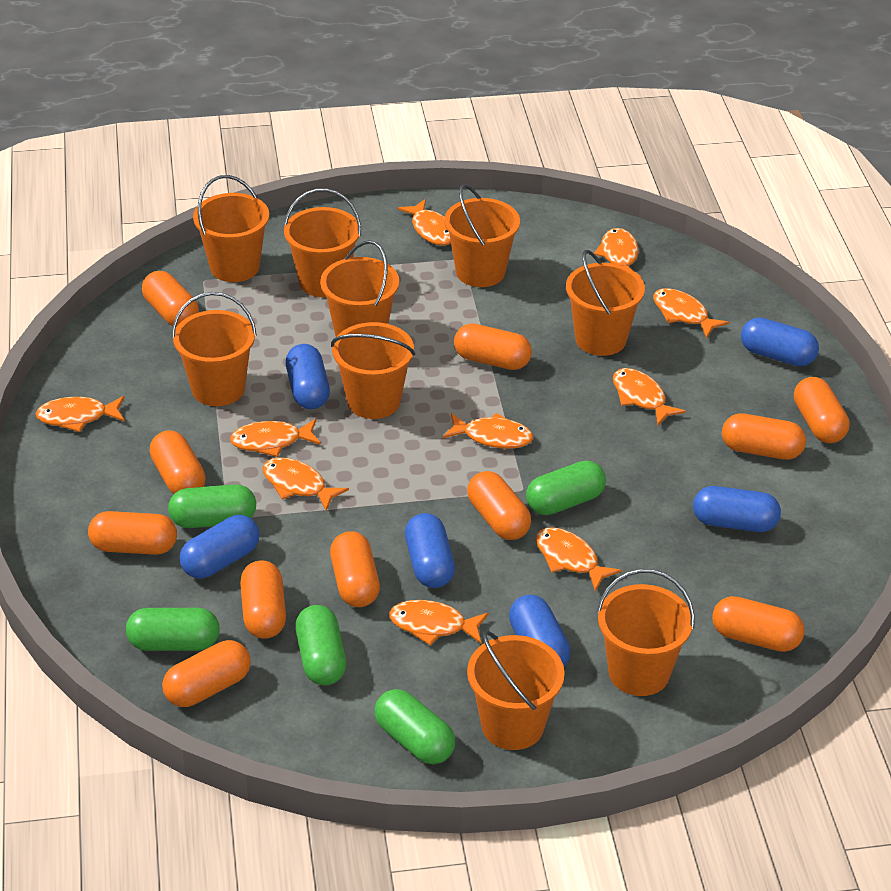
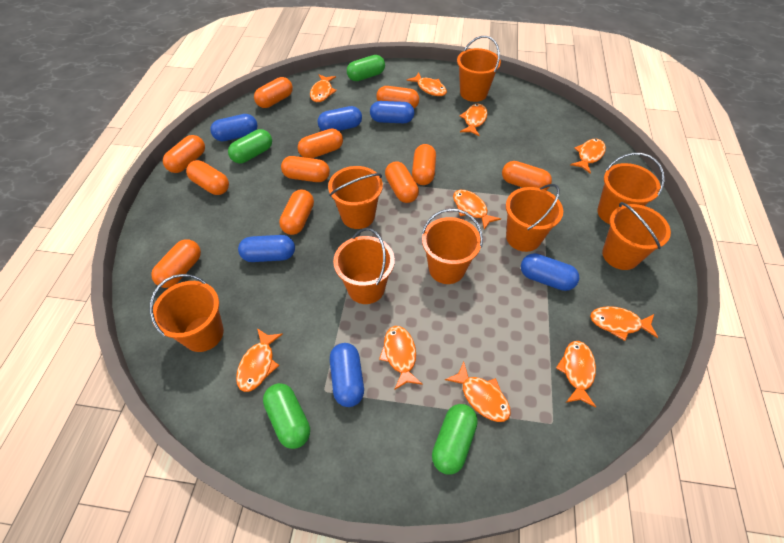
green capsule: 5 -> 4
orange bucket: 9 -> 8

